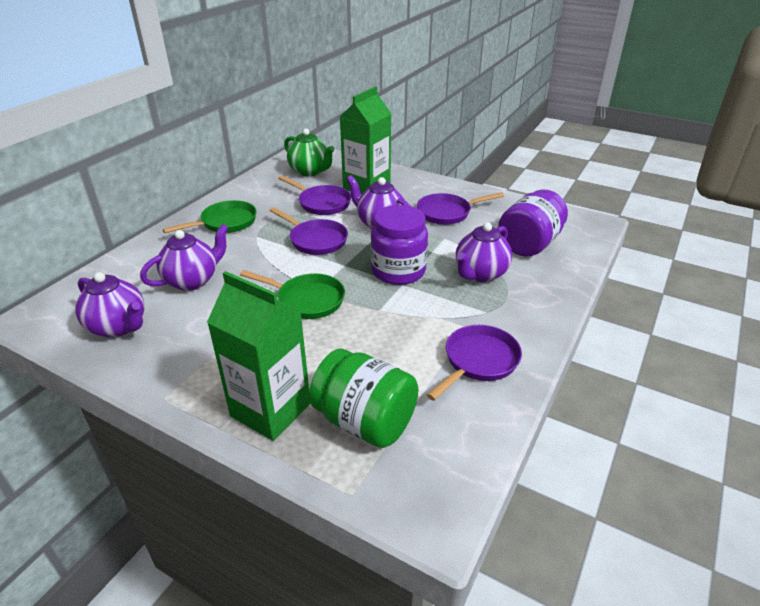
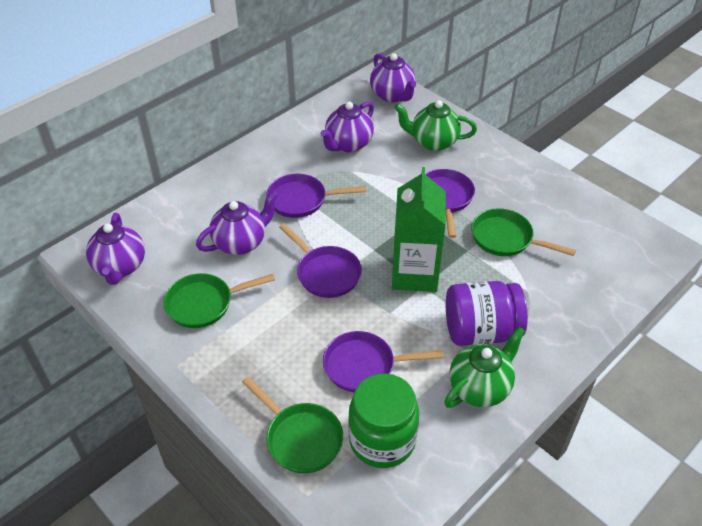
green carton: 2 -> 1
green pan: 2 -> 3
green teapot: 1 -> 2
purple jar: 2 -> 1

